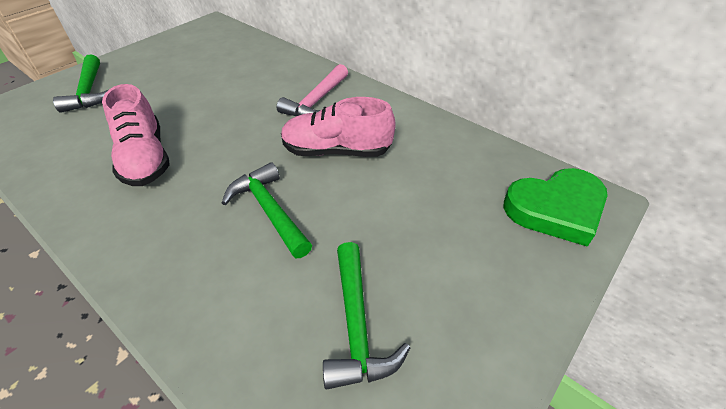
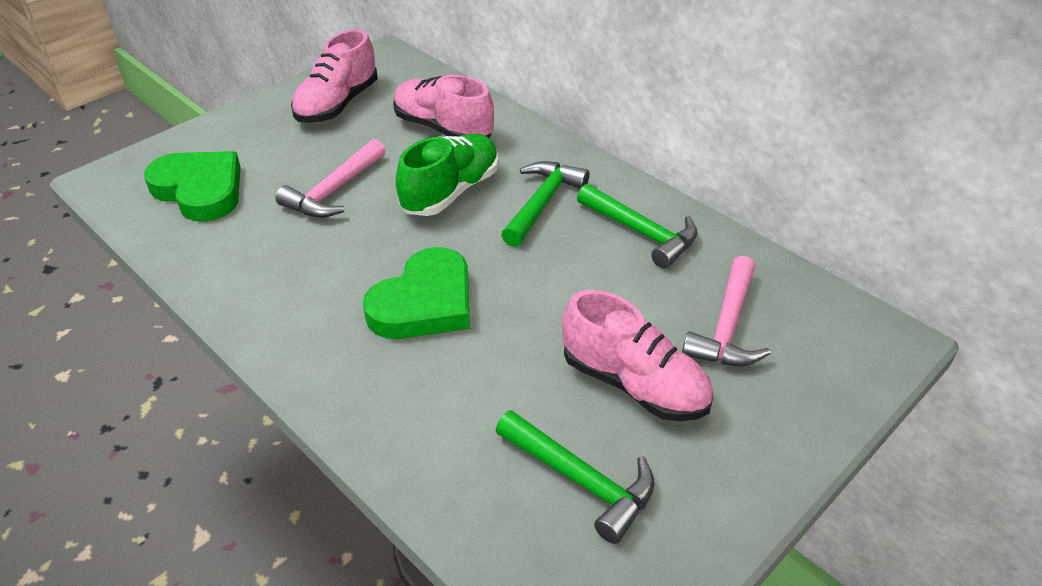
green heart: 1 -> 2
green shoe: 0 -> 1
pink hammer: 1 -> 2
pink shoe: 2 -> 3

